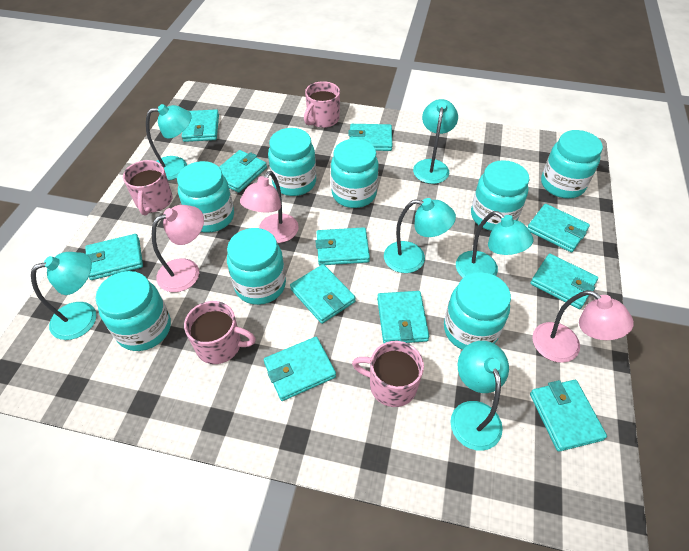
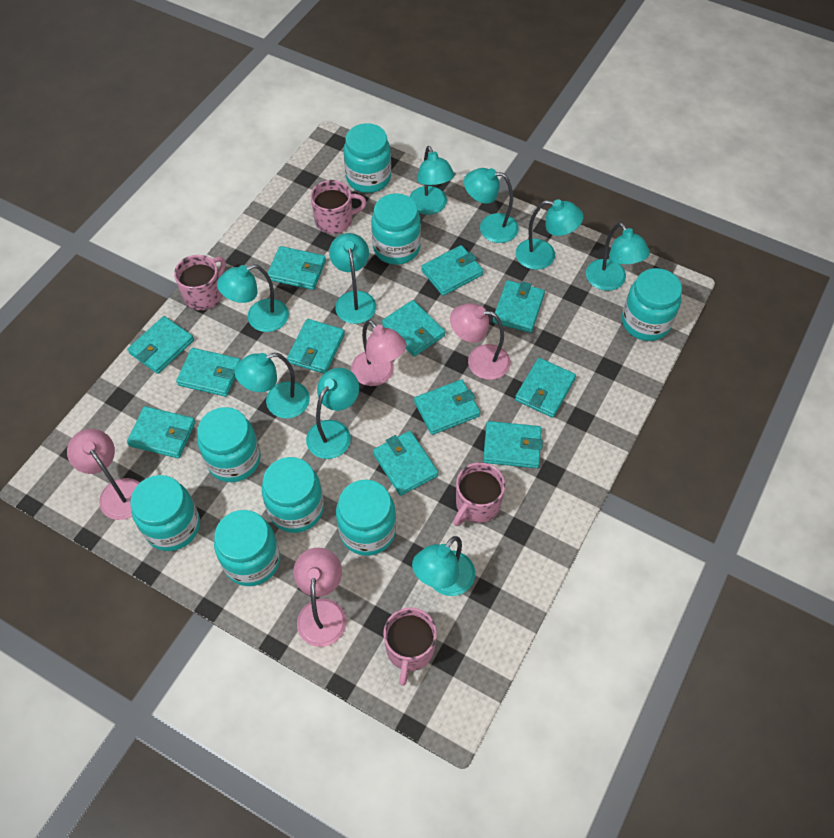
pink lamp: 3 -> 4
turquoise lamp: 6 -> 9
turquoise wallet: 11 -> 12

